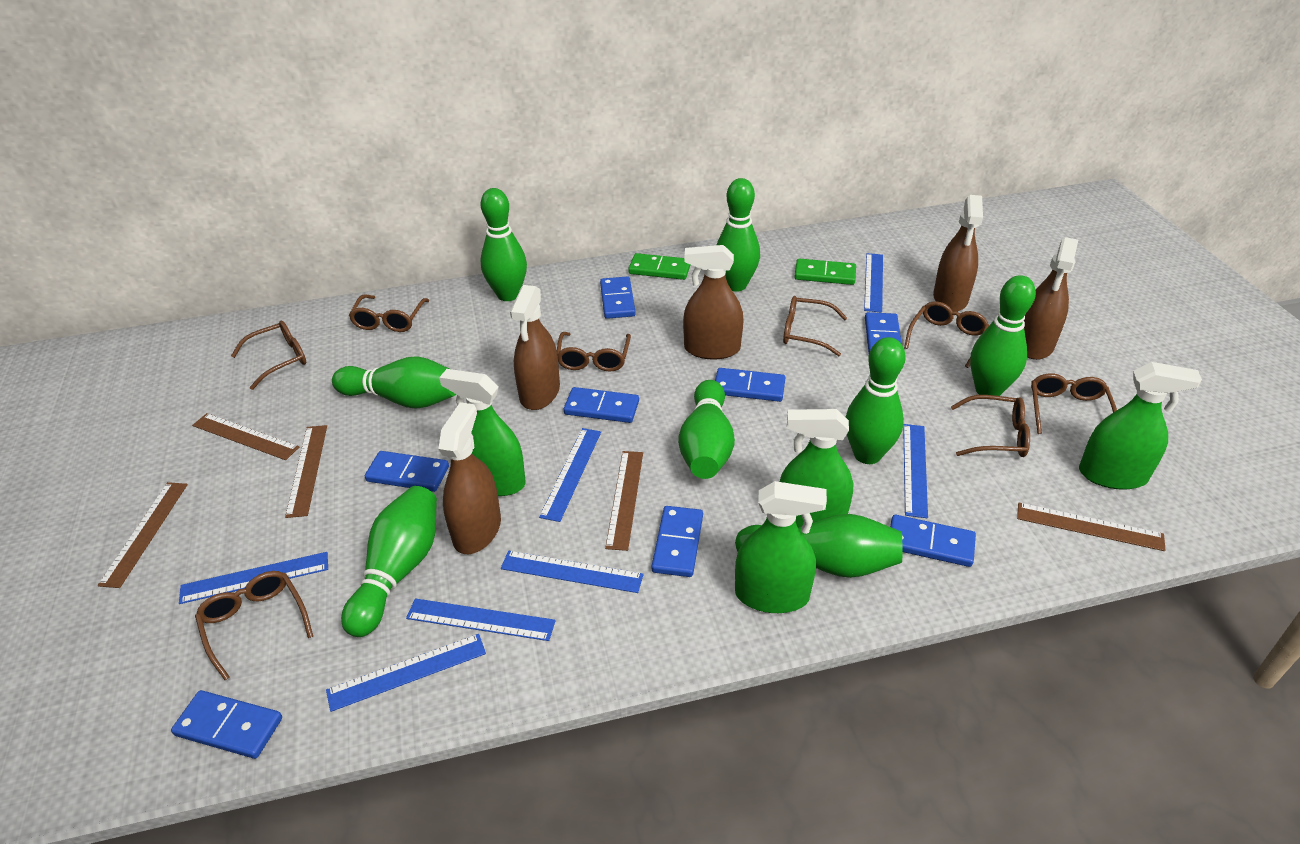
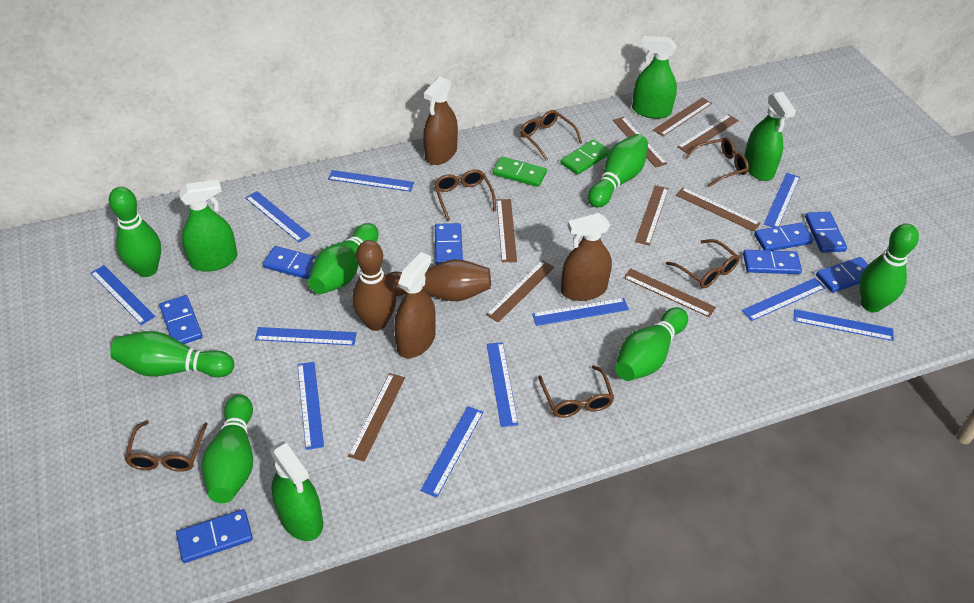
blue ruler: 7 -> 11
brown bowling pin: 0 -> 2
brown glasses: 8 -> 6
brown ruler: 5 -> 9
brown spray bottle: 5 -> 3
green bowling pin: 8 -> 7

